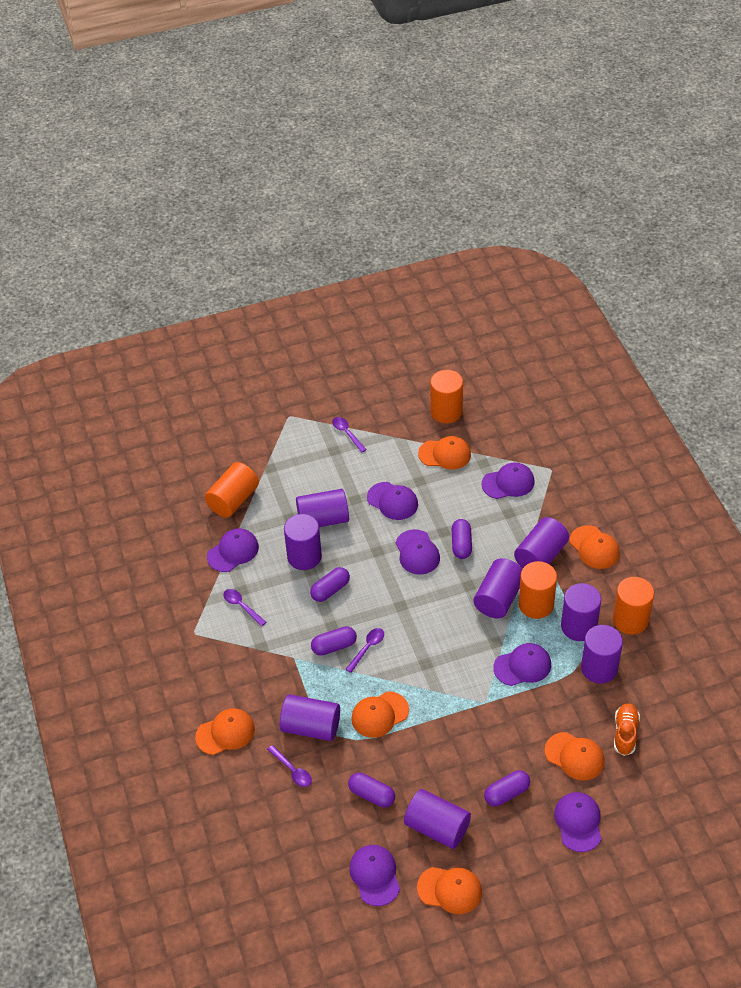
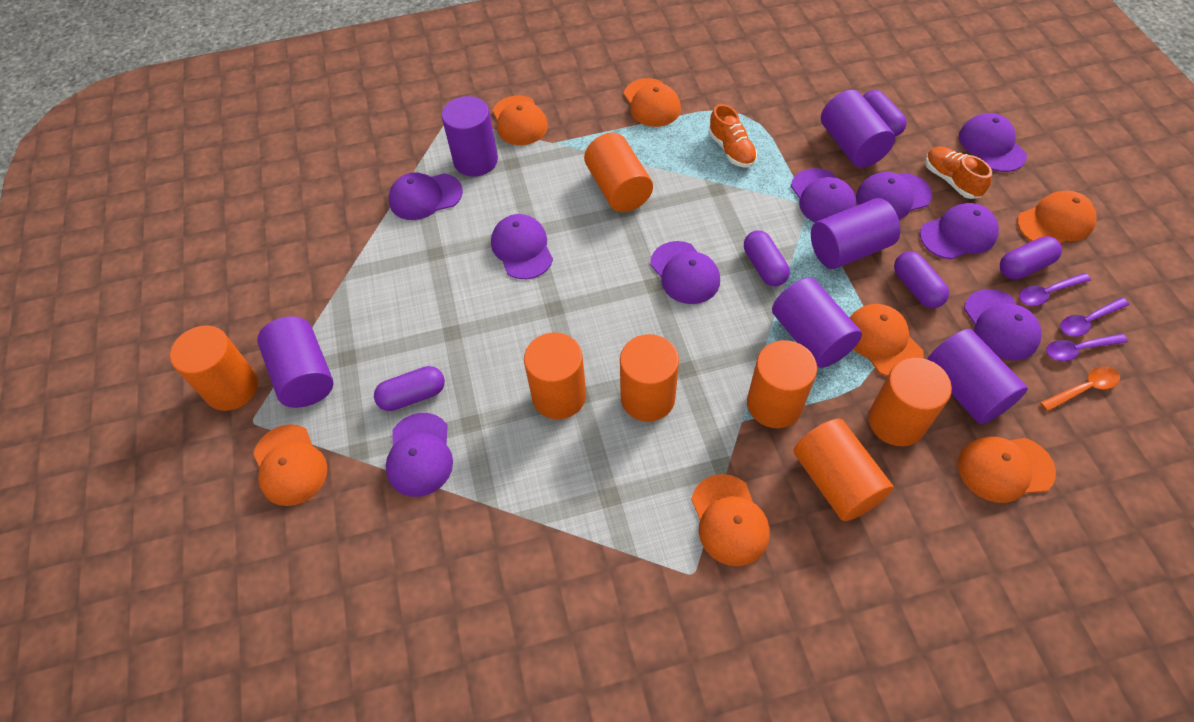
orange cap: 6 -> 7
orange cylinder: 4 -> 7
orange shoe: 1 -> 2
orange spoon: 0 -> 1
purple cap: 7 -> 9
purple cylinder: 8 -> 6
purple spoon: 4 -> 3

